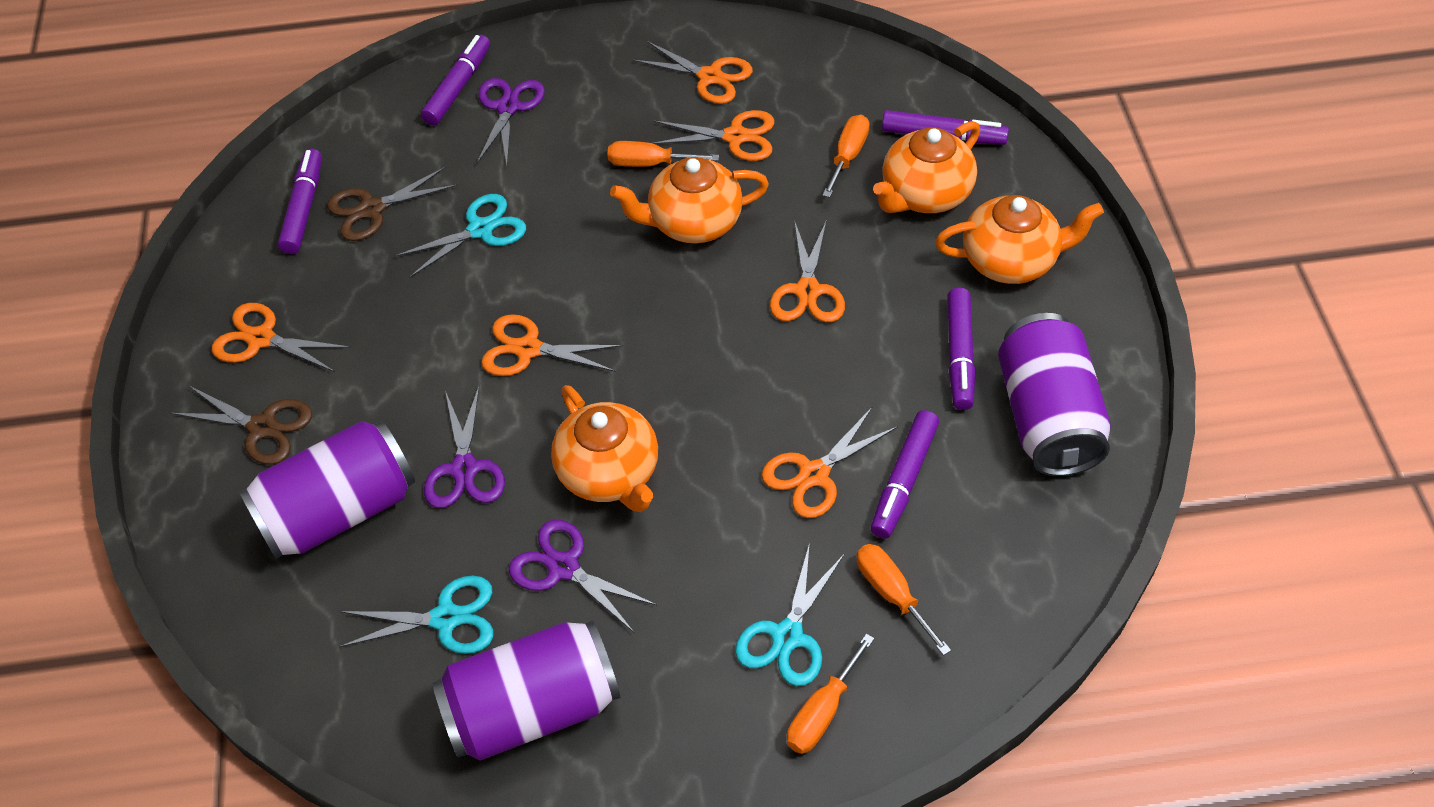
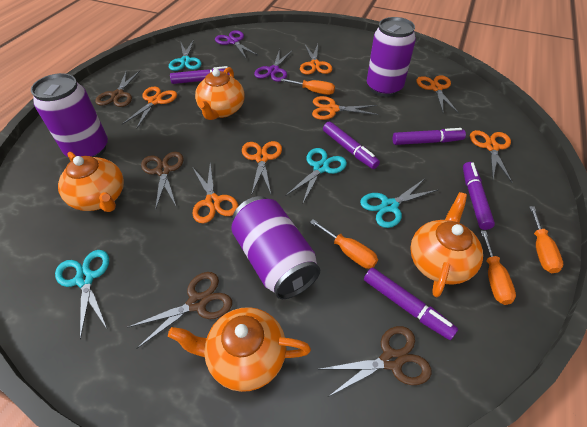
brown scissors: 2 -> 4
orange scissors: 6 -> 7
purple scissors: 3 -> 2
turquoise scissors: 3 -> 4

